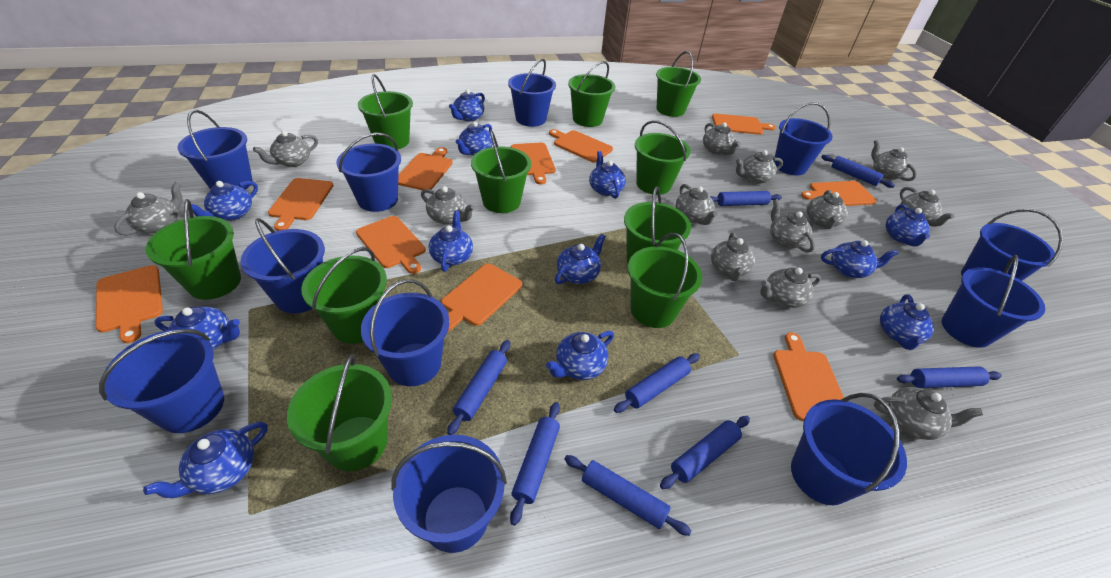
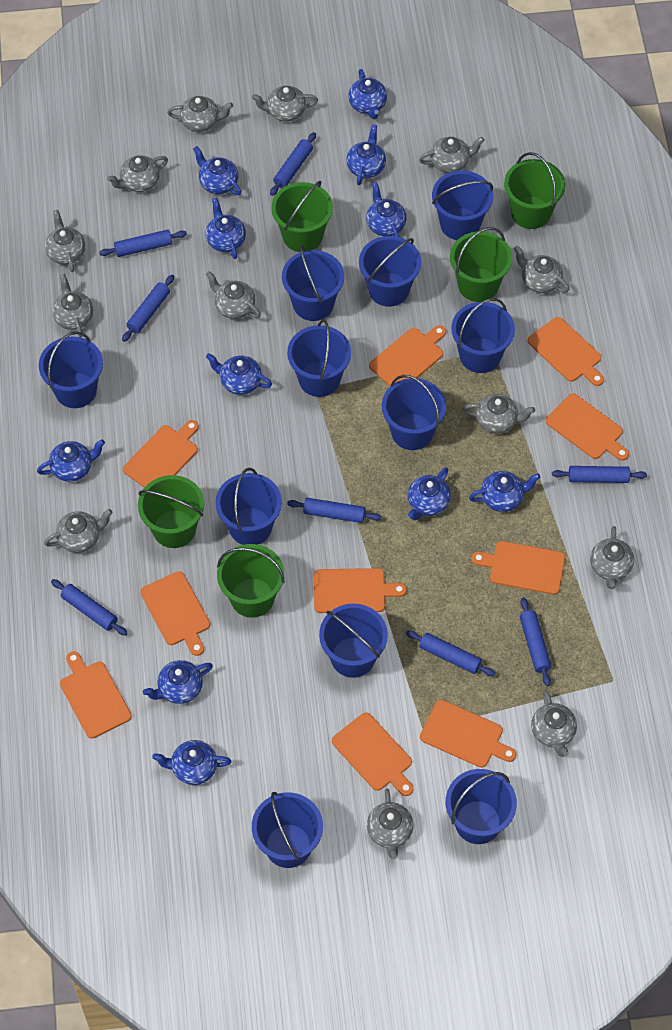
blue teapot: 12 -> 11
green bucket: 10 -> 5

